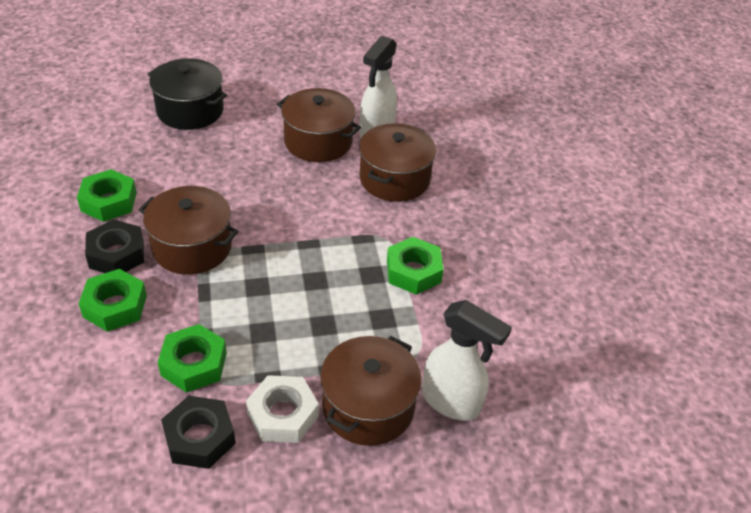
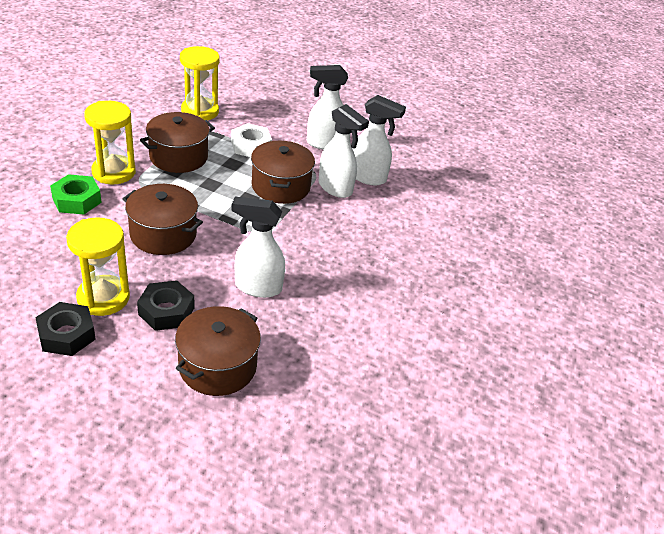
black pot: 1 -> 0
green nut: 4 -> 1
white spray bottle: 2 -> 4
yellow hourglass: 0 -> 3

